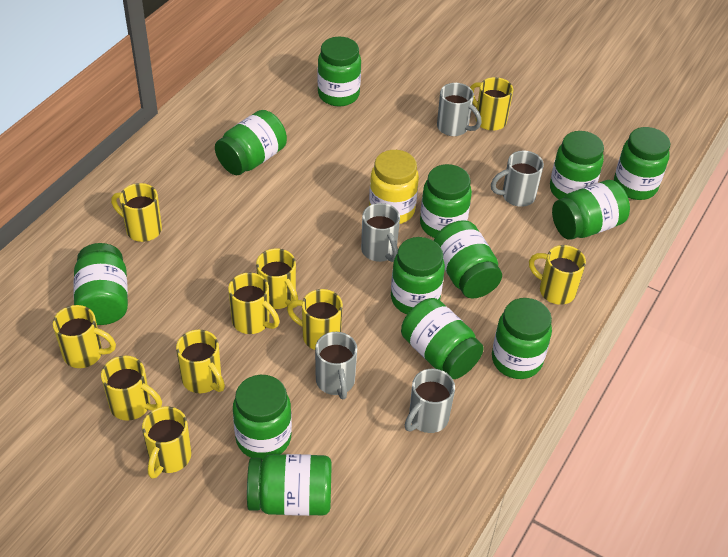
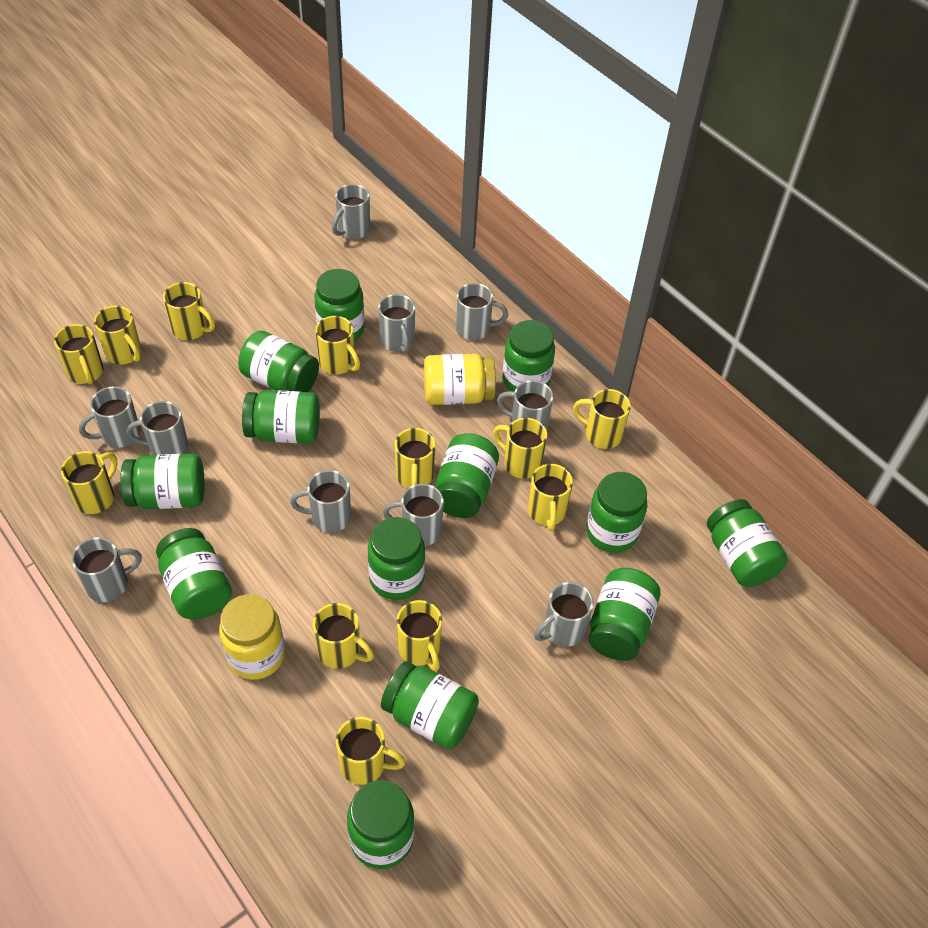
grey mug: 5 -> 10
yellow jar: 1 -> 2
yellow mug: 10 -> 12

